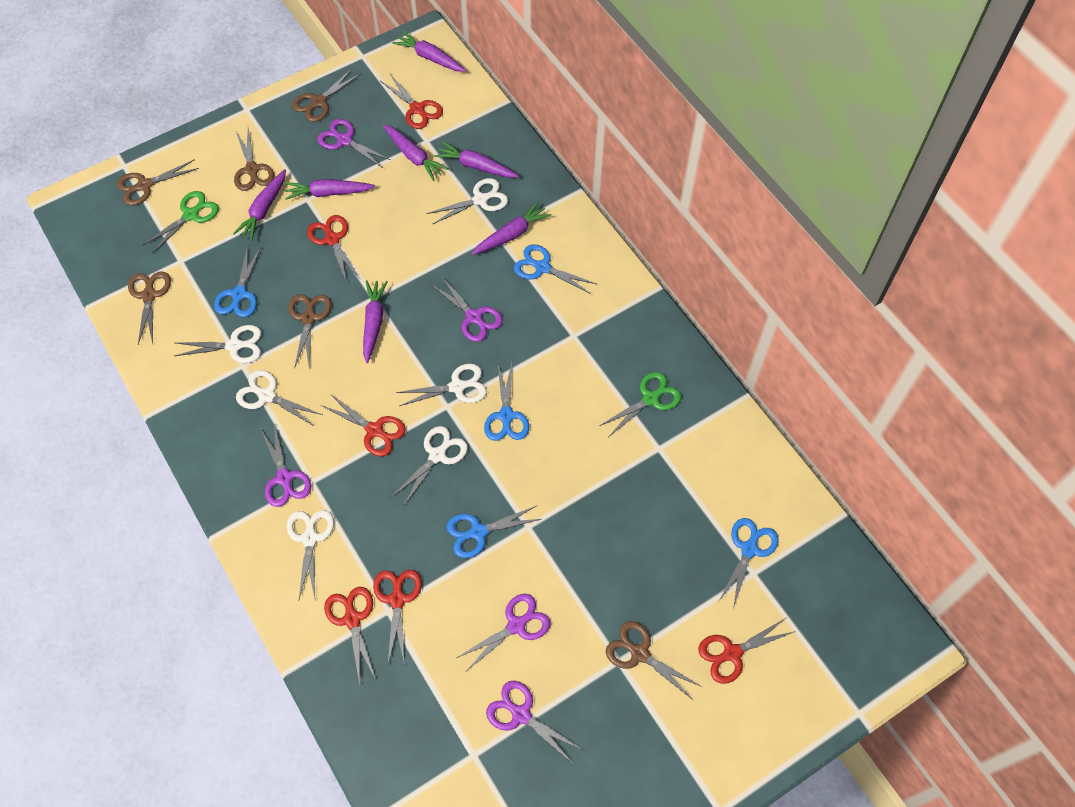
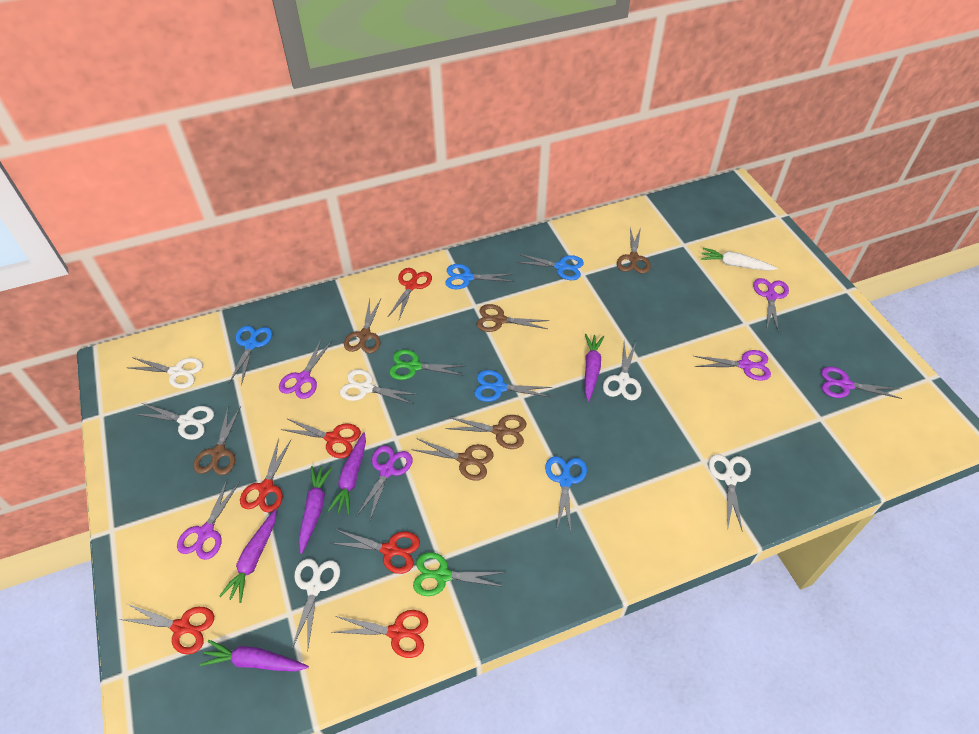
purple carrot: 7 -> 5
purple scissors: 5 -> 6
white carrot: 0 -> 1

